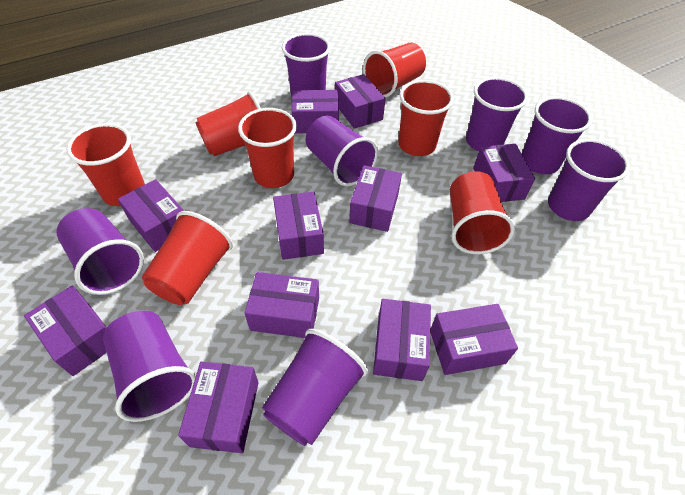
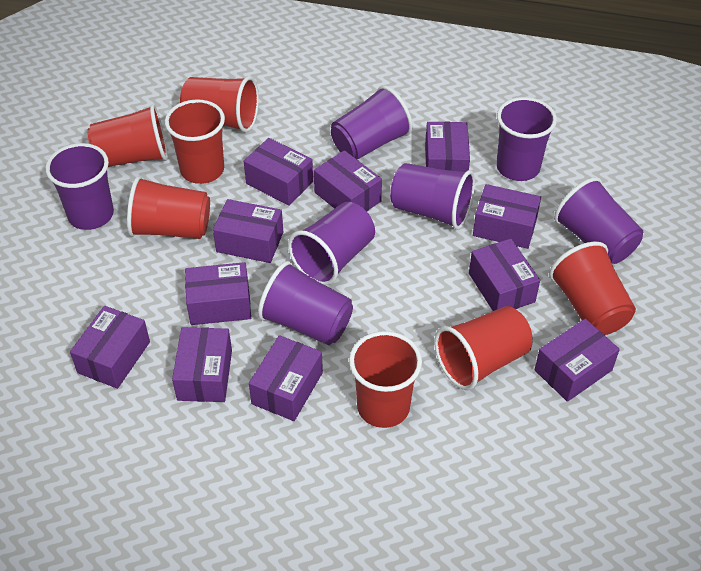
purple cup: 8 -> 7

